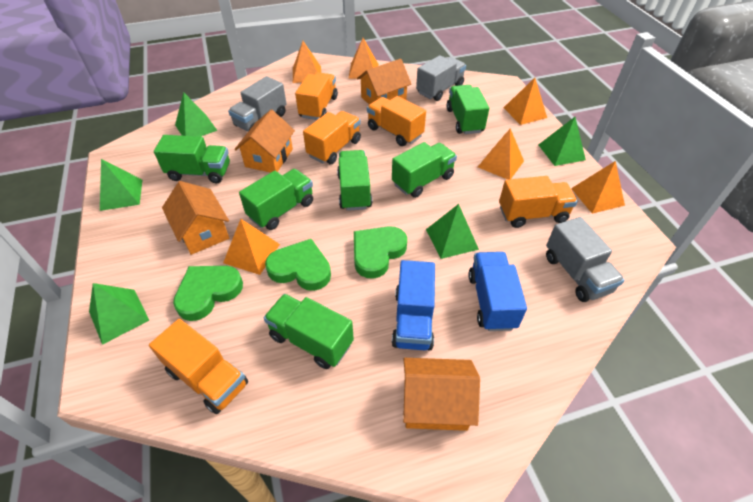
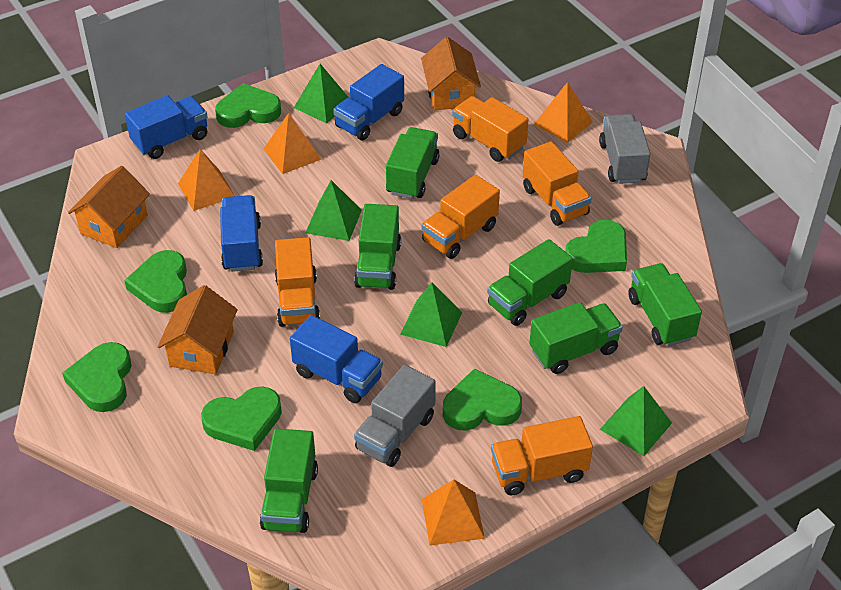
blue truck: 2 -> 4
green heart: 3 -> 6
green pyramid: 5 -> 4
grey truck: 3 -> 2
orange house: 4 -> 3
orange pyramid: 6 -> 4

